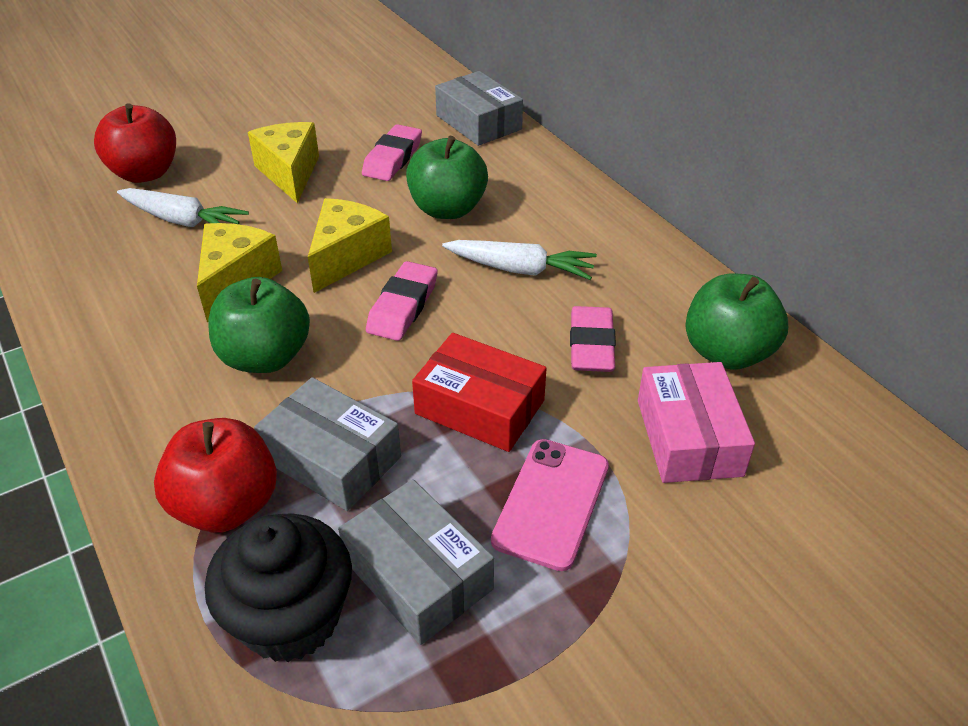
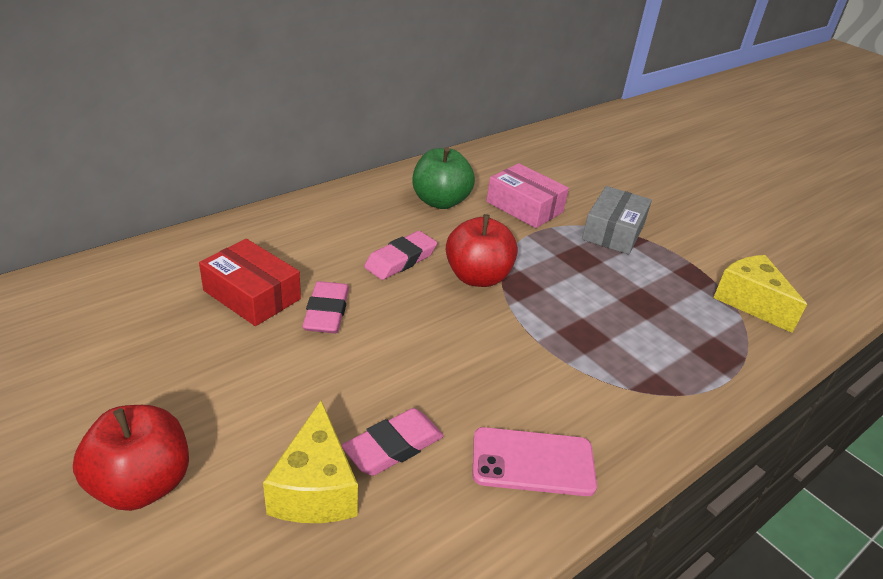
black cupcake: 1 -> 0
green apple: 3 -> 1
grey box: 3 -> 1
white carrot: 2 -> 0
yellow cheese: 3 -> 2

